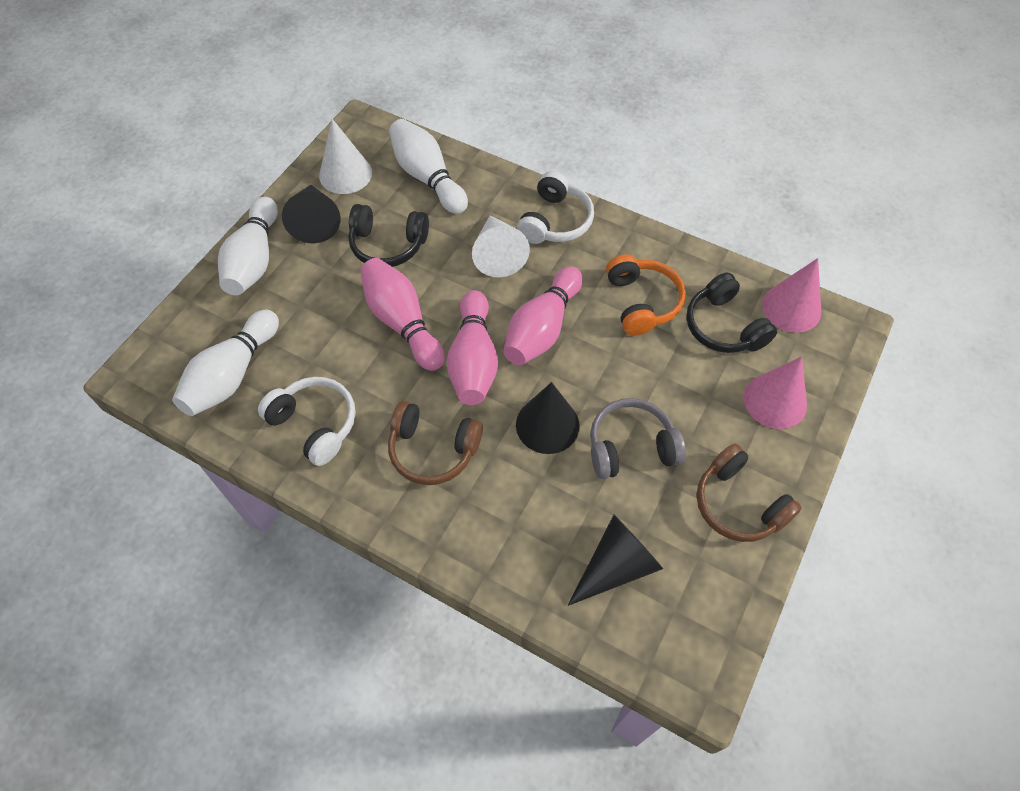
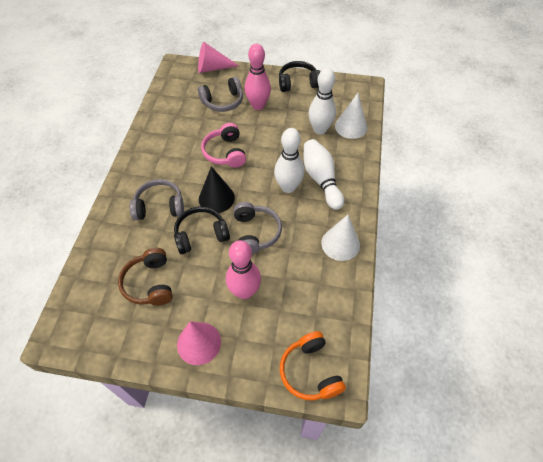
black cone: 3 -> 1
brown headphones: 2 -> 1
grey headphones: 1 -> 3
pink bowling pin: 3 -> 2
pink headphones: 0 -> 1
white headphones: 2 -> 0

